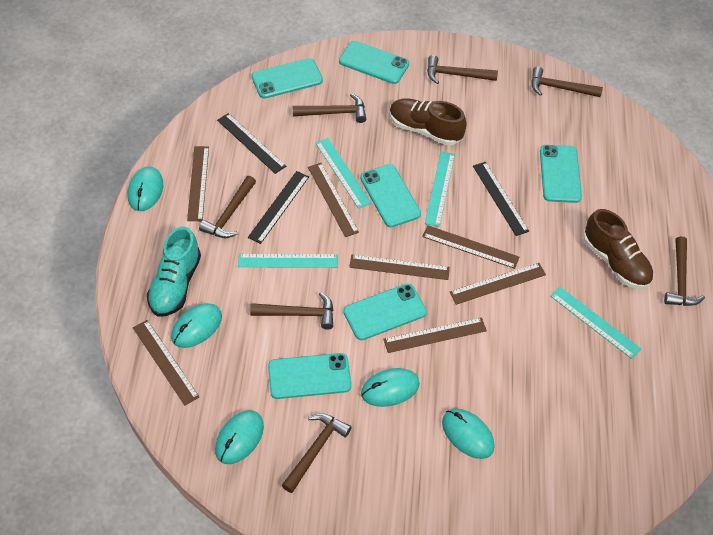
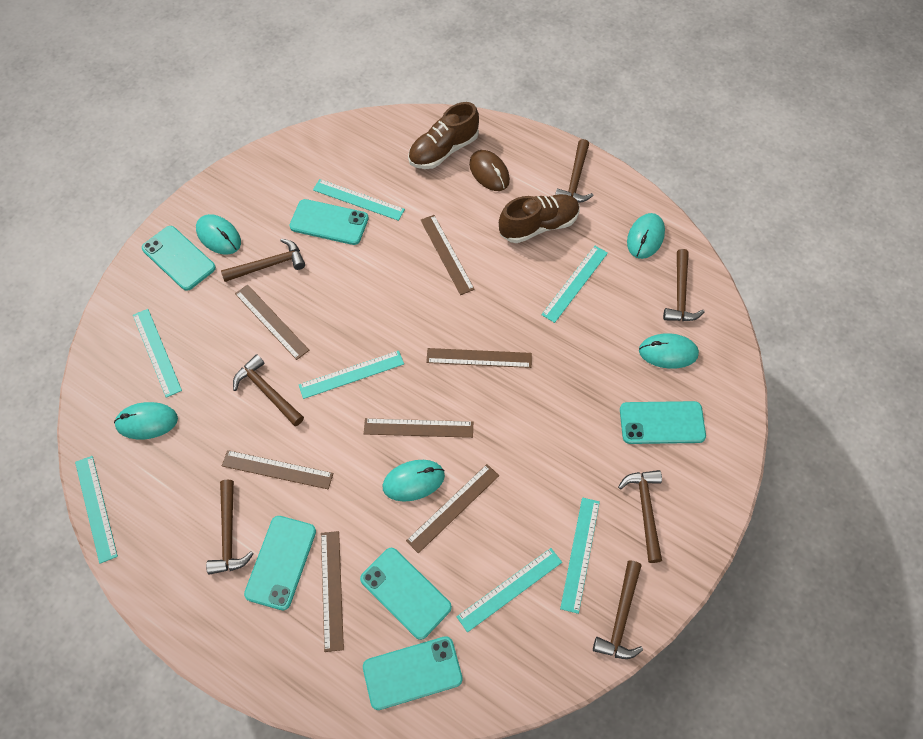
black ruler: 3 -> 0
brown mouse: 0 -> 1
turquoise ruler: 4 -> 7
turquoise shoe: 1 -> 0

